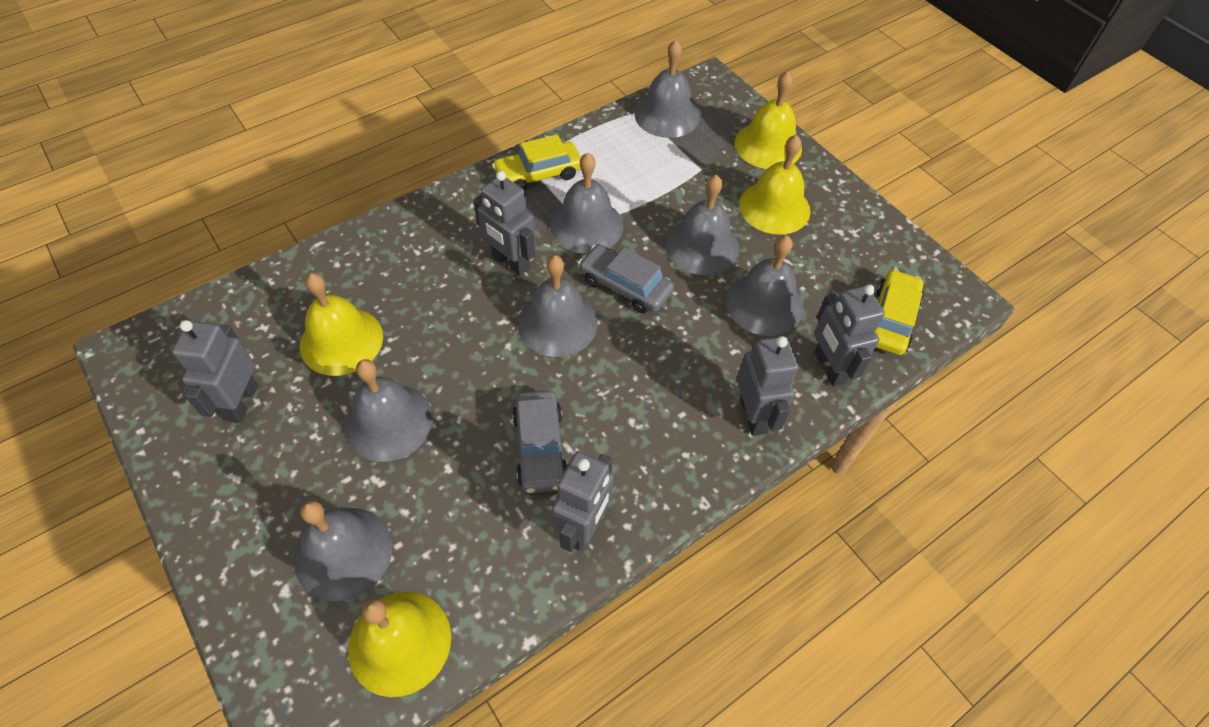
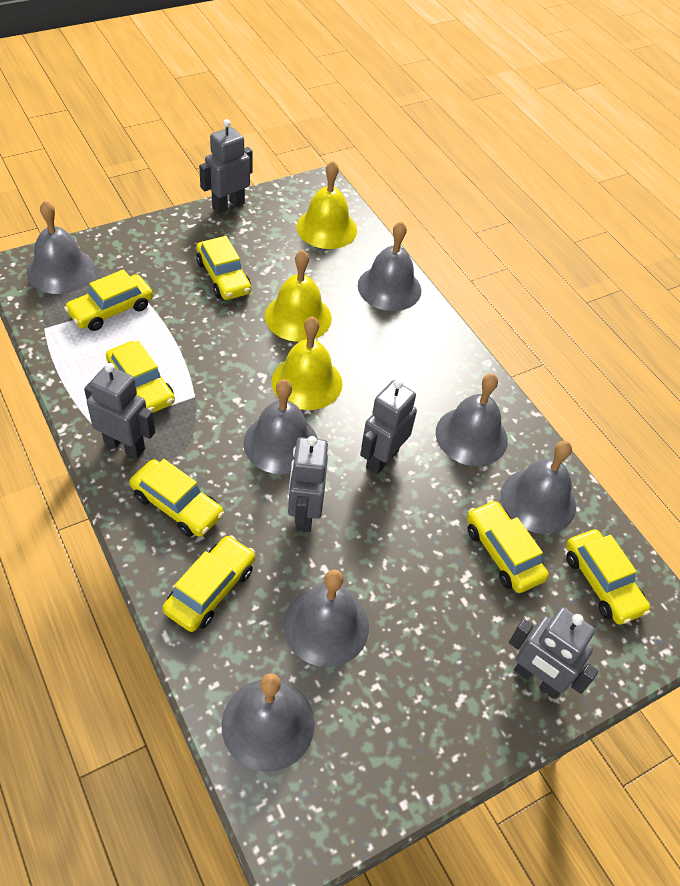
grey car: 2 -> 0
yellow bell: 4 -> 3
yellow car: 2 -> 7

